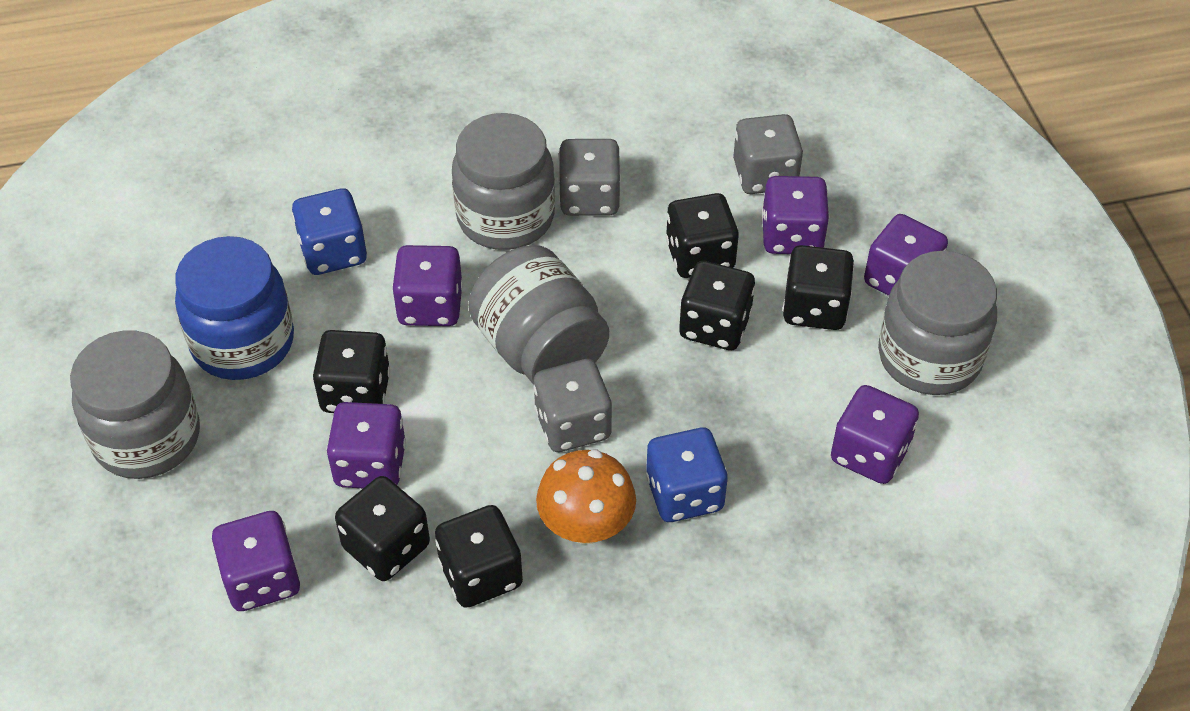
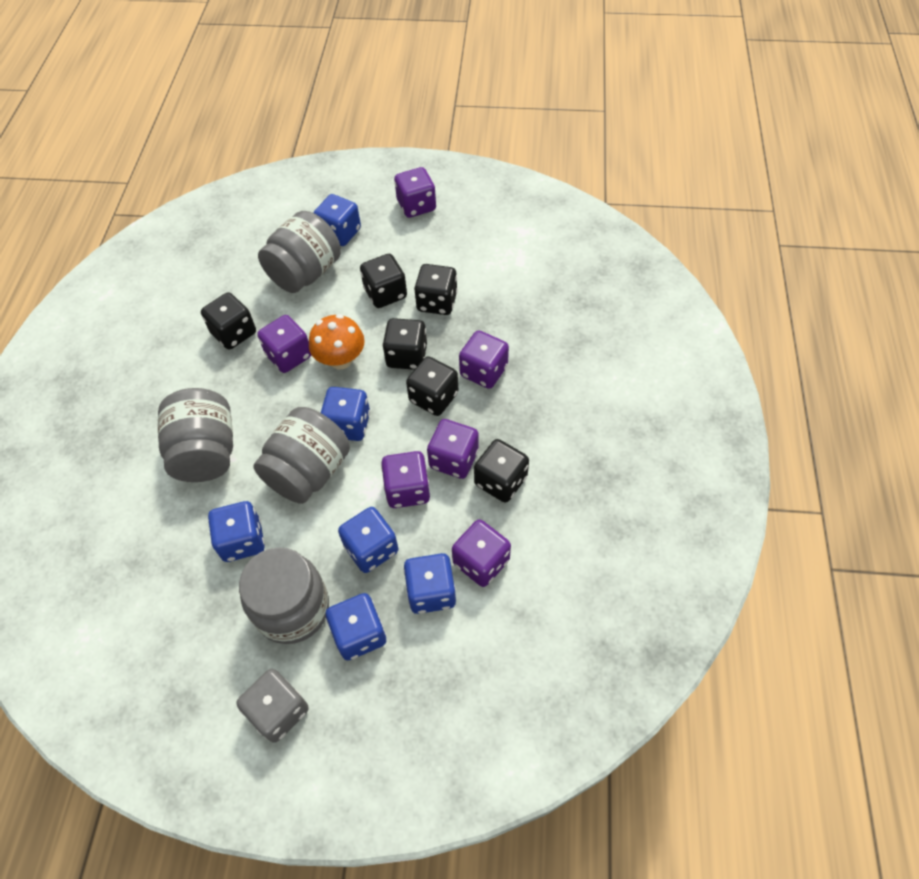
blue dice: 2 -> 6
blue jar: 1 -> 0
grey dice: 3 -> 1

